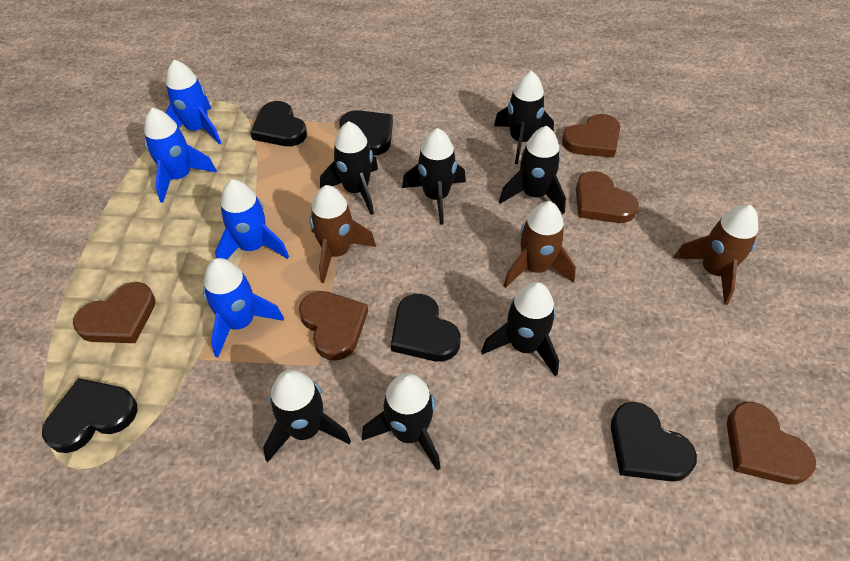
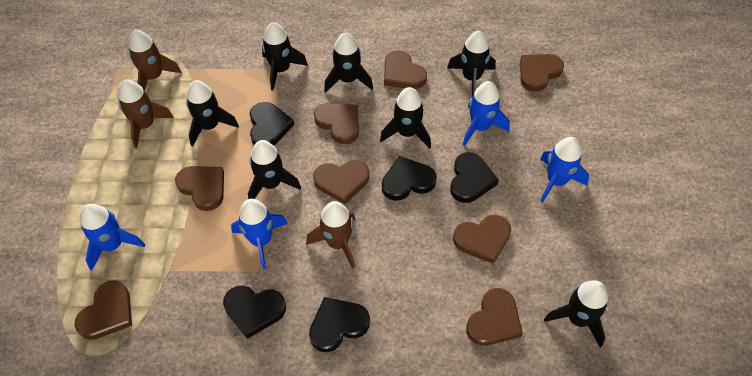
brown heart: 5 -> 8

